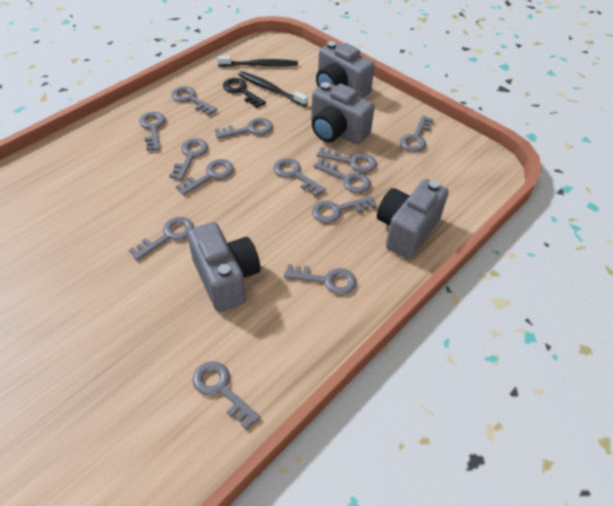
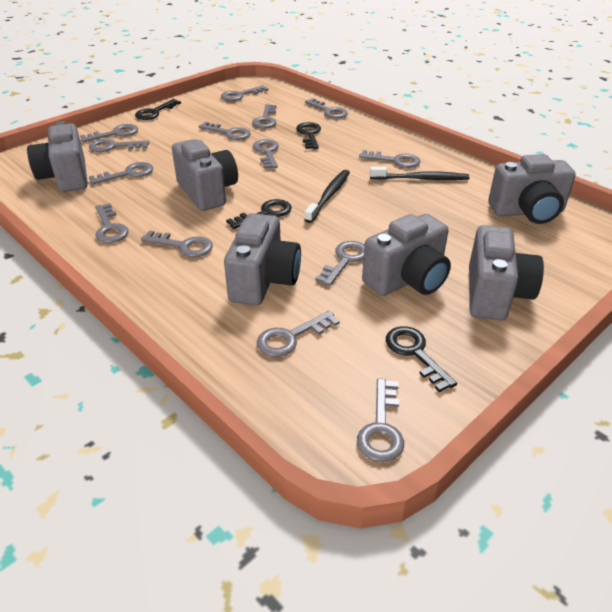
black key: 1 -> 4
grey camera: 4 -> 6
grey key: 13 -> 14

